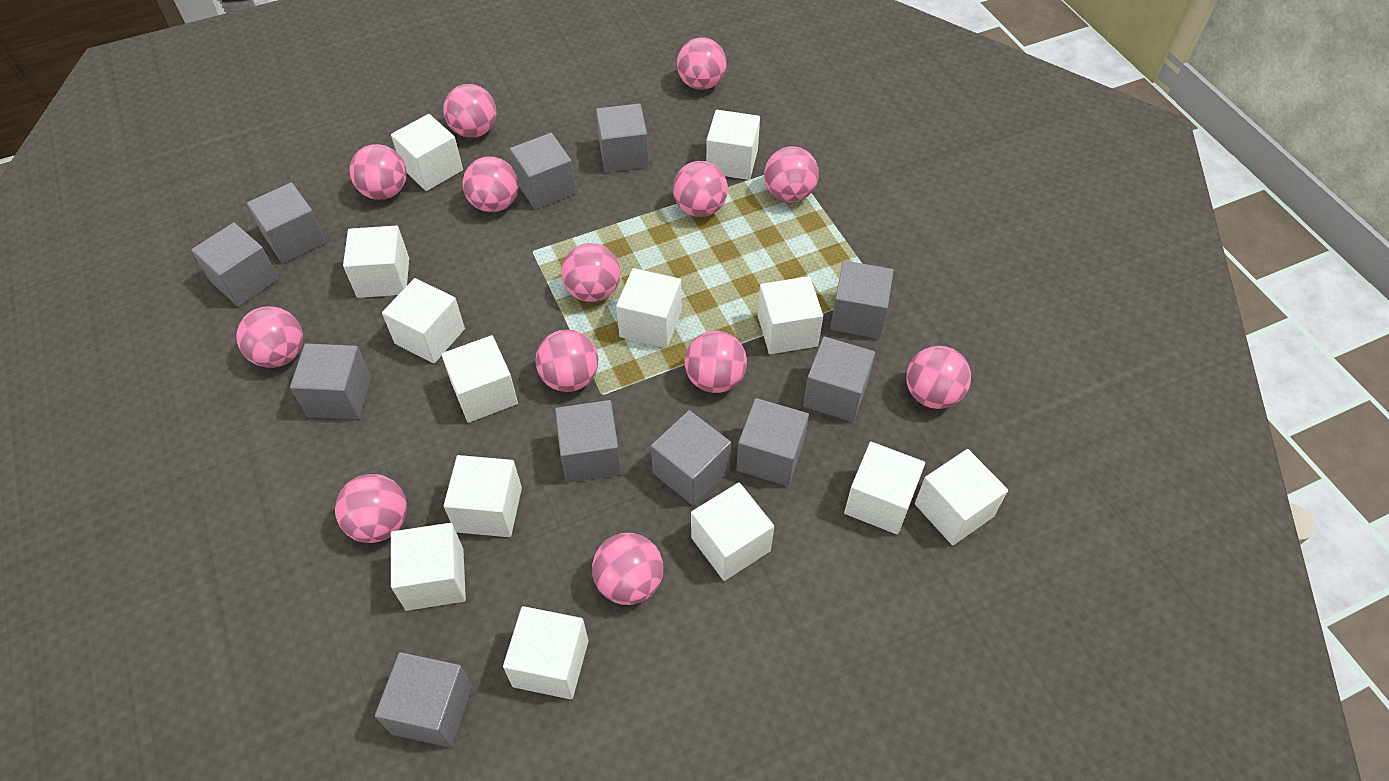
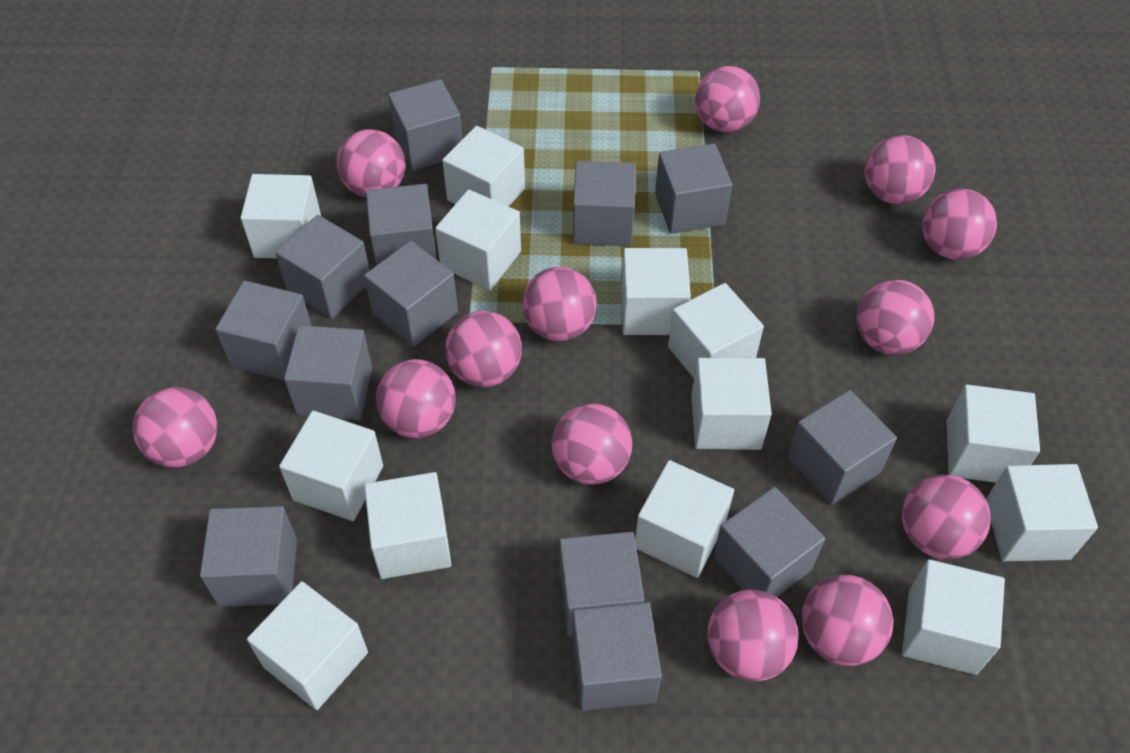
grey cube: 11 -> 13

